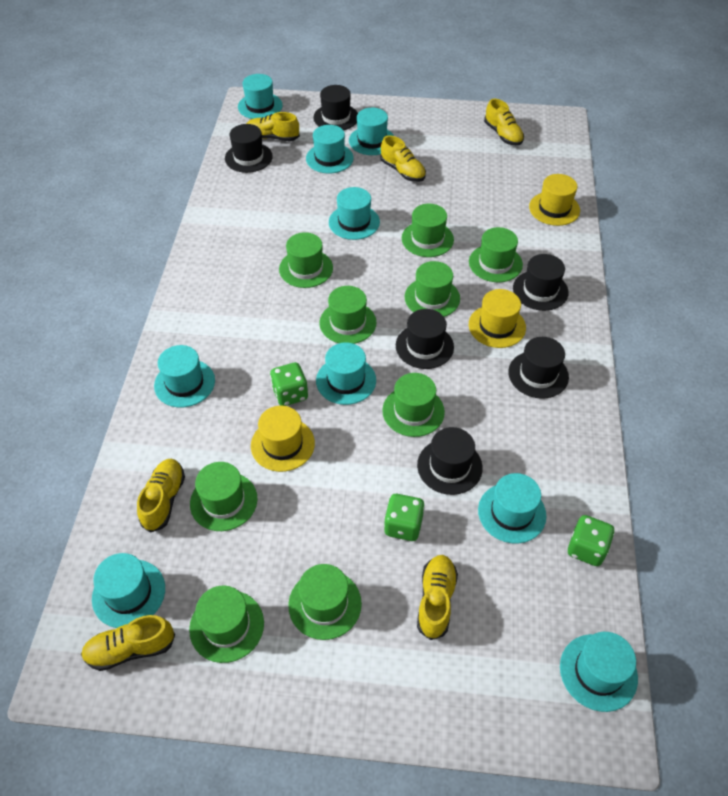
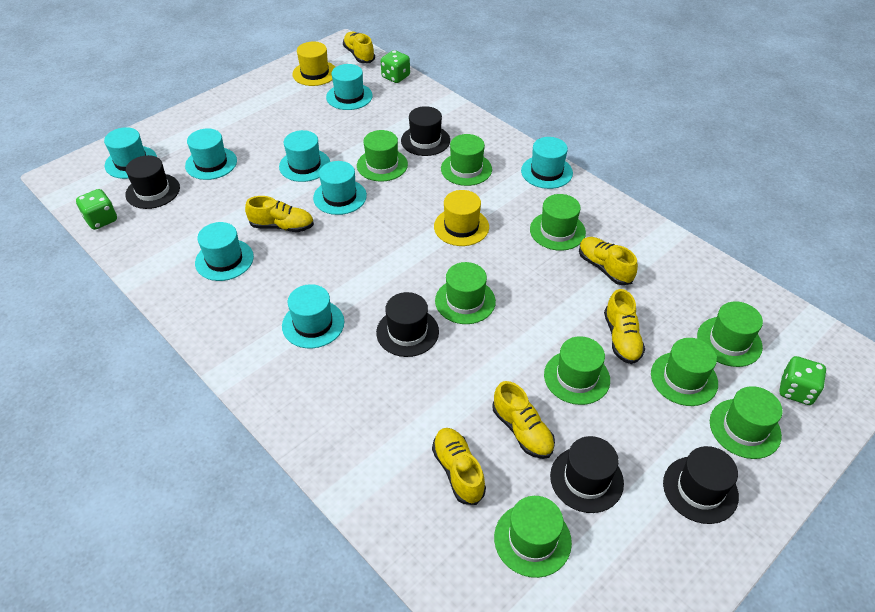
black hat: 6 -> 5
turquoise hat: 9 -> 8
yellow hat: 3 -> 2

